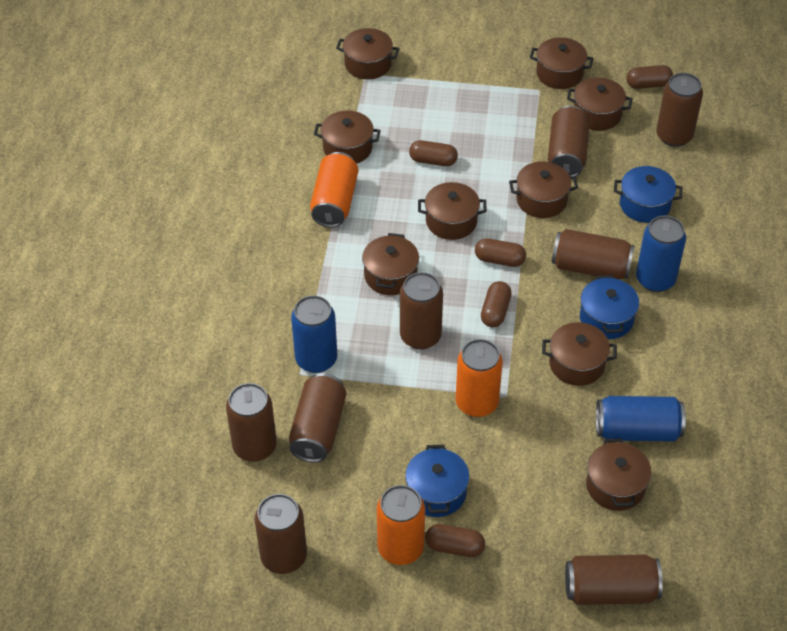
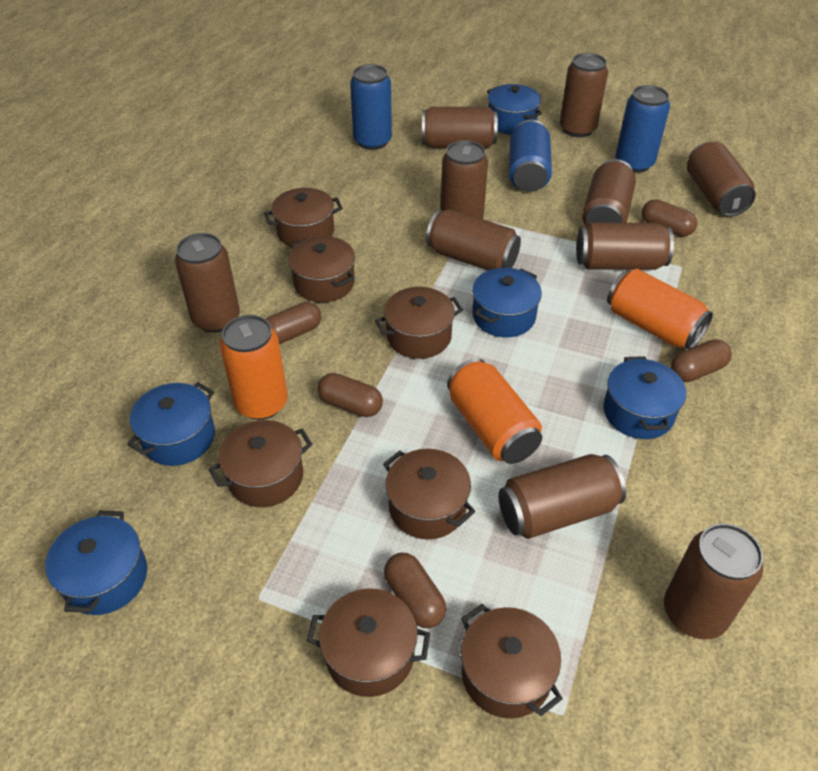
blue pot: 3 -> 5
brown can: 8 -> 10
brown pot: 9 -> 7

